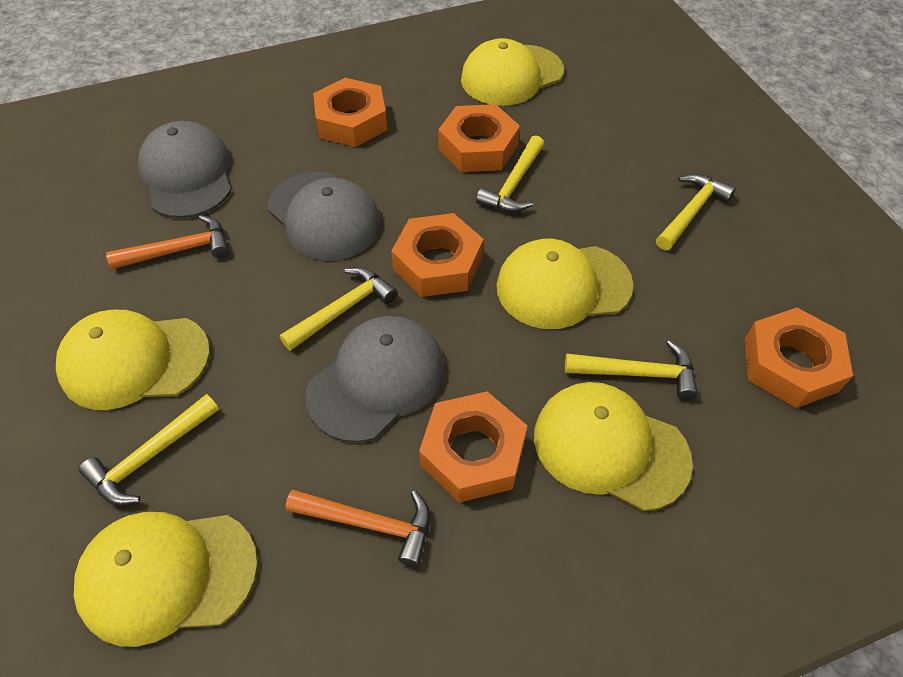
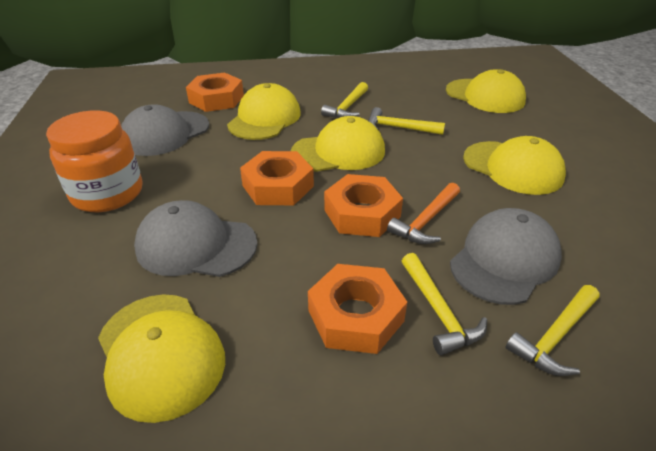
orange hammer: 2 -> 1
orange jar: 0 -> 1
orange nut: 5 -> 4
yellow hammer: 5 -> 4

